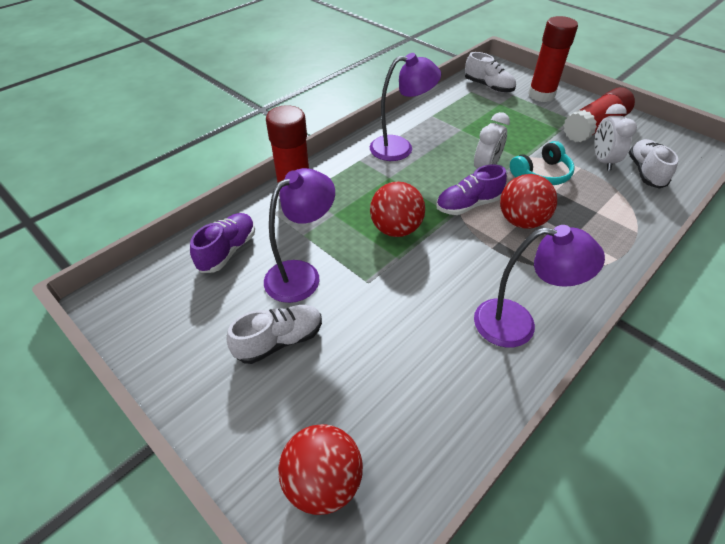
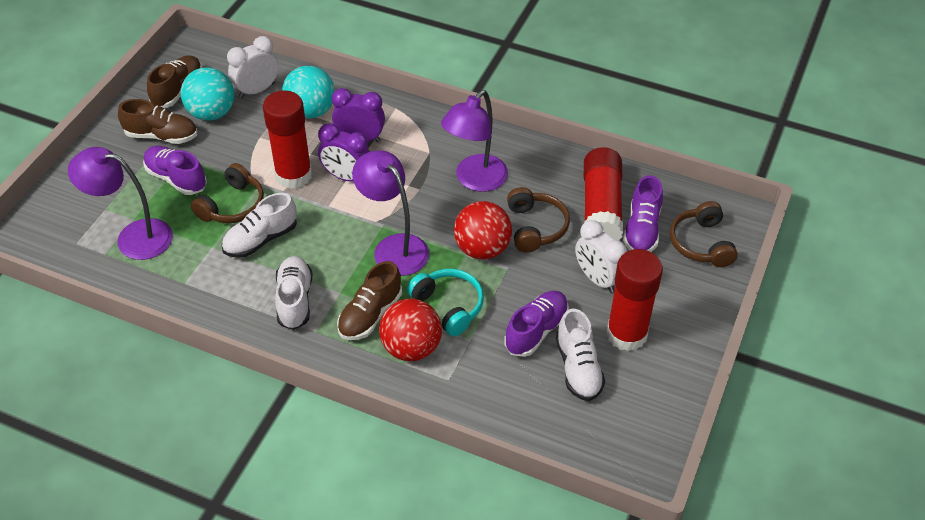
brown headphones: 0 -> 3
brown shoe: 0 -> 3
purple clock: 0 -> 2
purple shoe: 2 -> 3
red ball: 3 -> 2
turquoise ball: 0 -> 2

